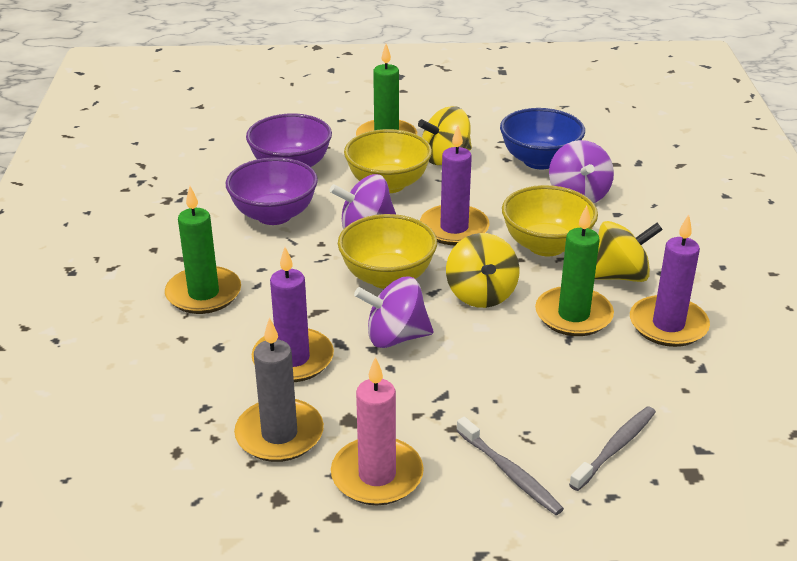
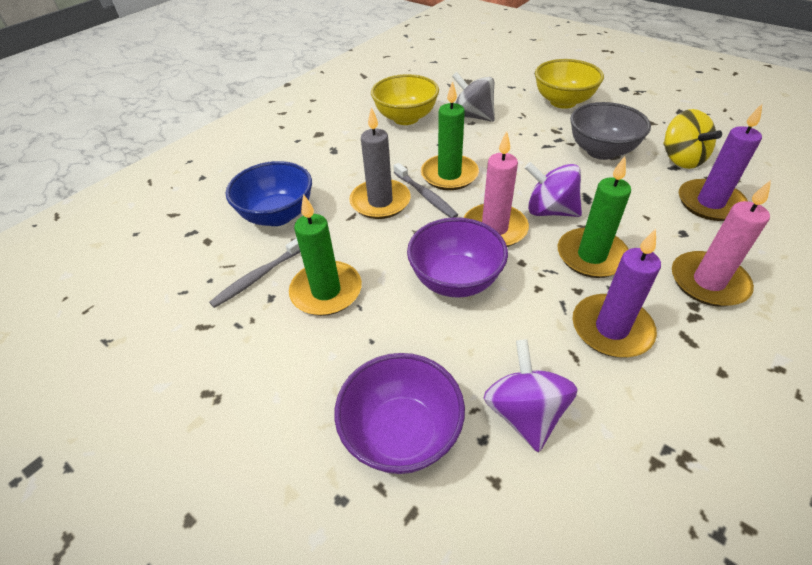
grey bowl: 0 -> 1
grey spinning top: 0 -> 1
pink candle: 1 -> 2
purple candle: 3 -> 2
purple spinning top: 3 -> 2
yellow bowl: 3 -> 2
yellow spinning top: 3 -> 1

